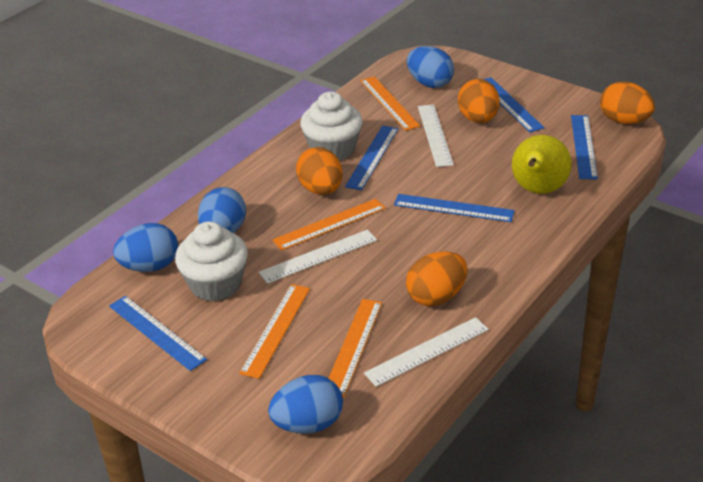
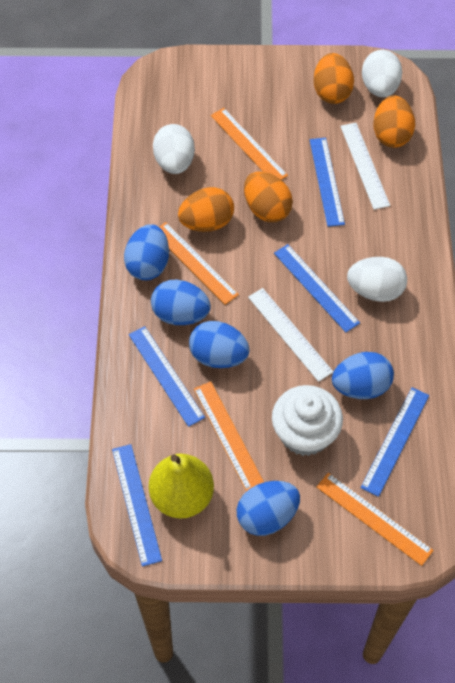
blue egg: 4 -> 5
white cupcake: 2 -> 1
white egg: 0 -> 3
white ruler: 3 -> 2

